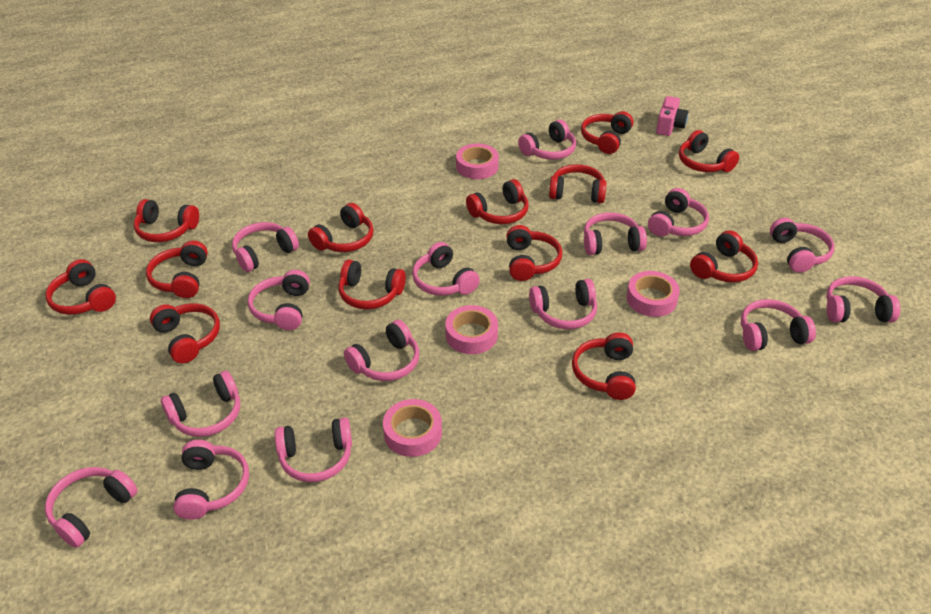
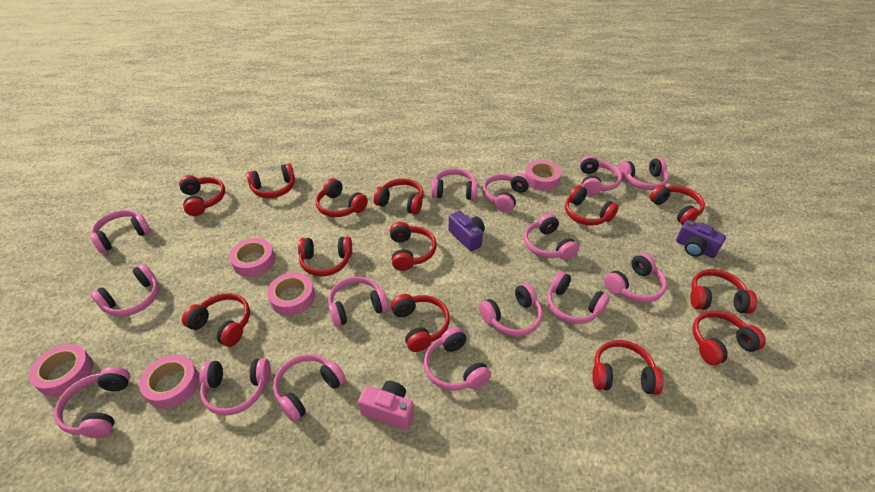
pink tape: 4 -> 5
purple camera: 0 -> 2

